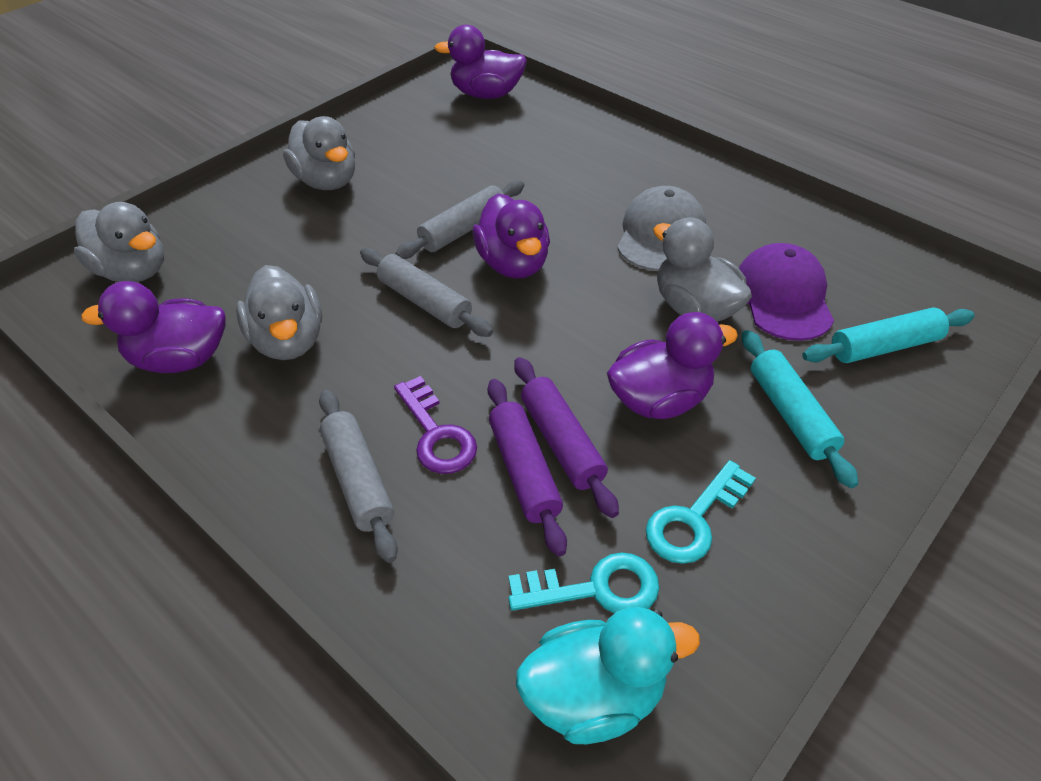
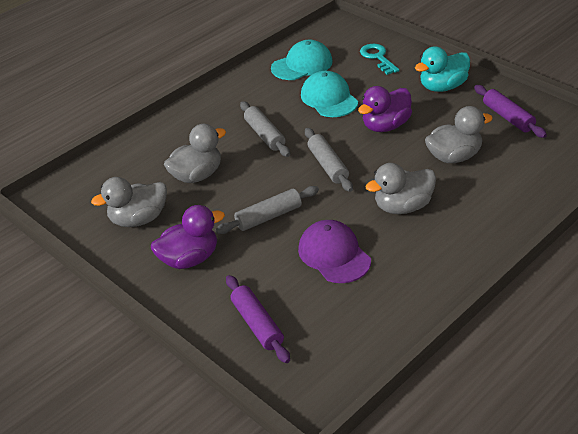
grey cap: 1 -> 0
purple duck: 4 -> 2
purple key: 1 -> 0
turquoise cap: 0 -> 2
turquoise key: 2 -> 1
turquoise rolling pin: 2 -> 0

